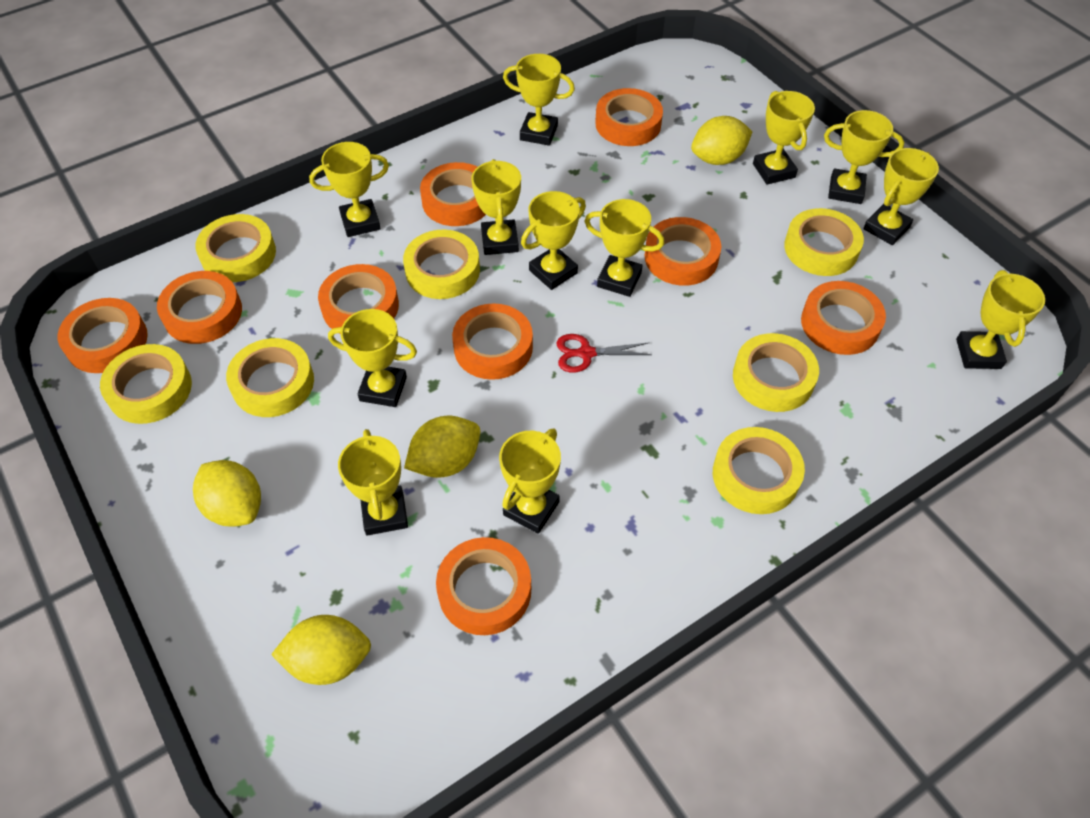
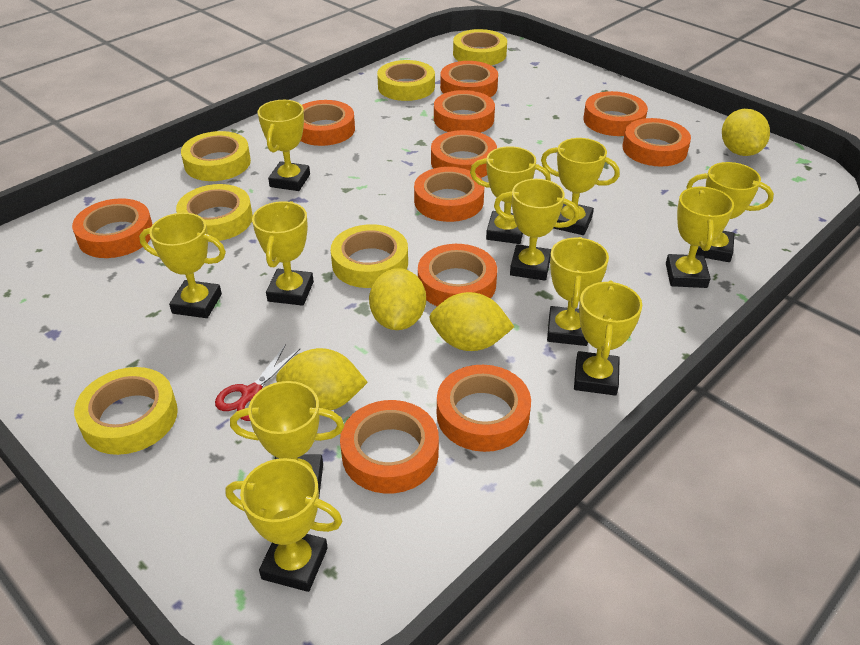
orange tape: 9 -> 11
yellow tape: 7 -> 6

